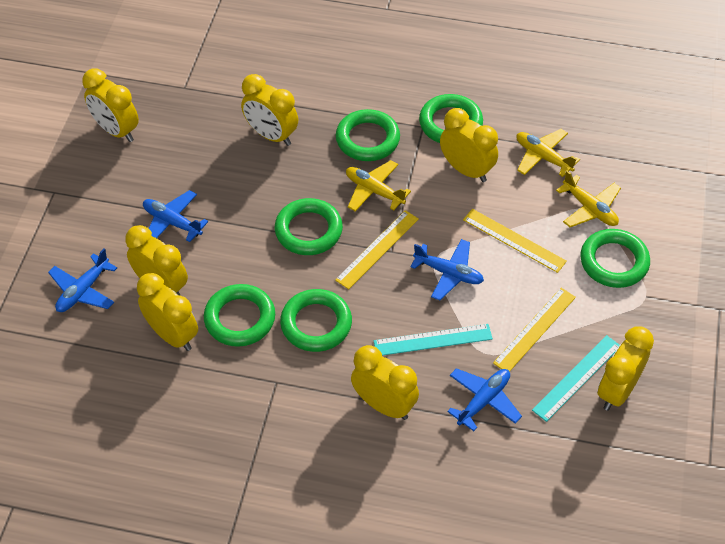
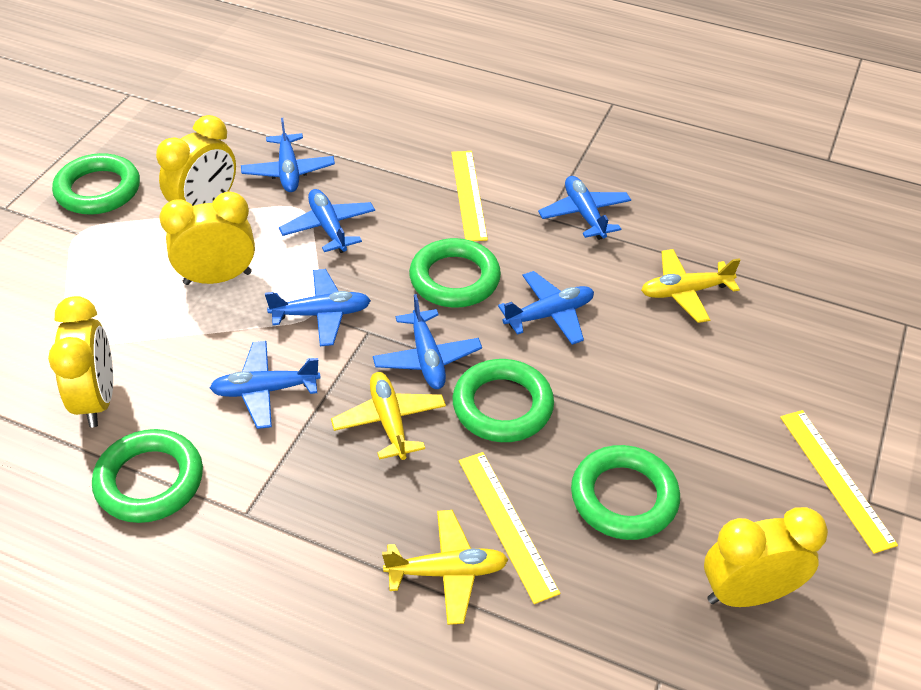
blue plane: 4 -> 7
green ring: 6 -> 5
turquoise ruler: 2 -> 0
yellow clock: 7 -> 4

